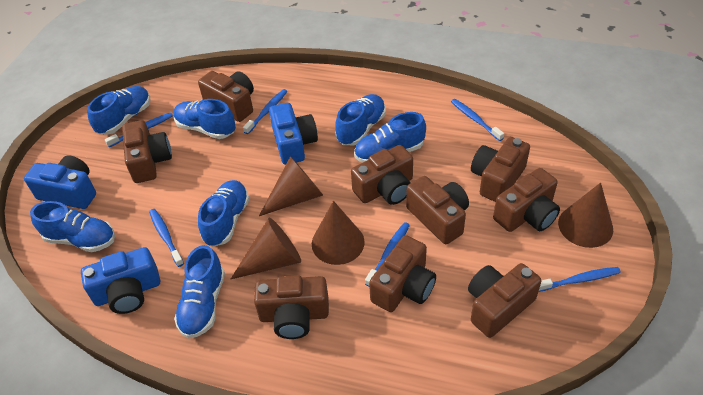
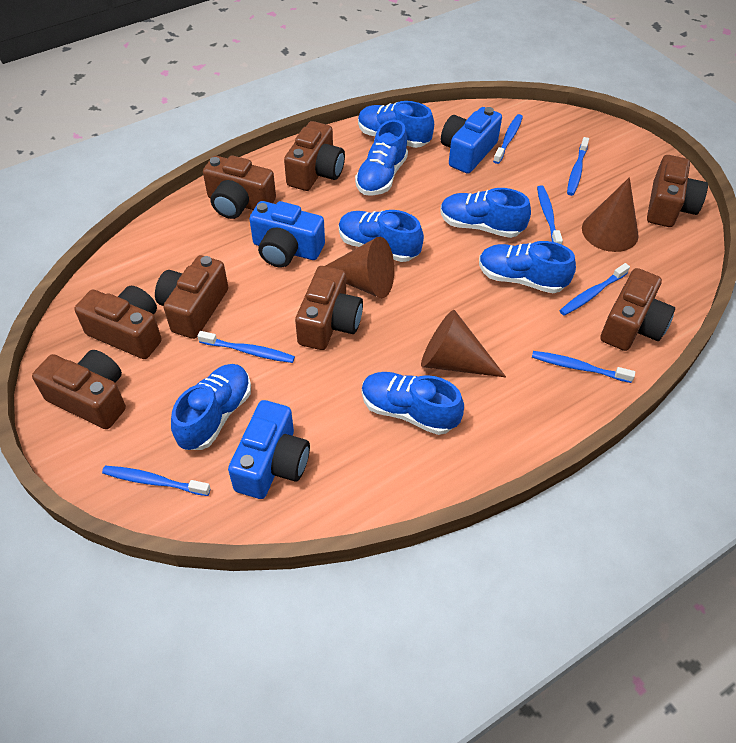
blue toothbrush: 6 -> 7
brown camera: 9 -> 8
brown cone: 4 -> 3

